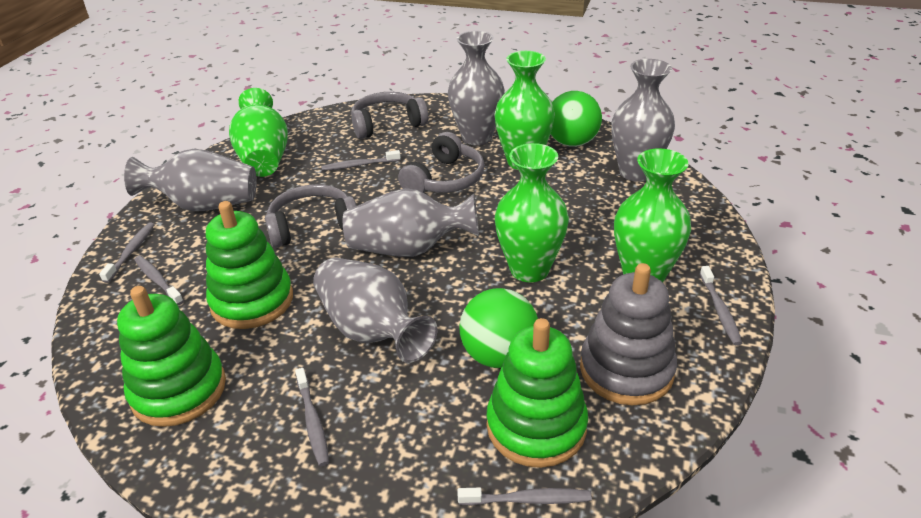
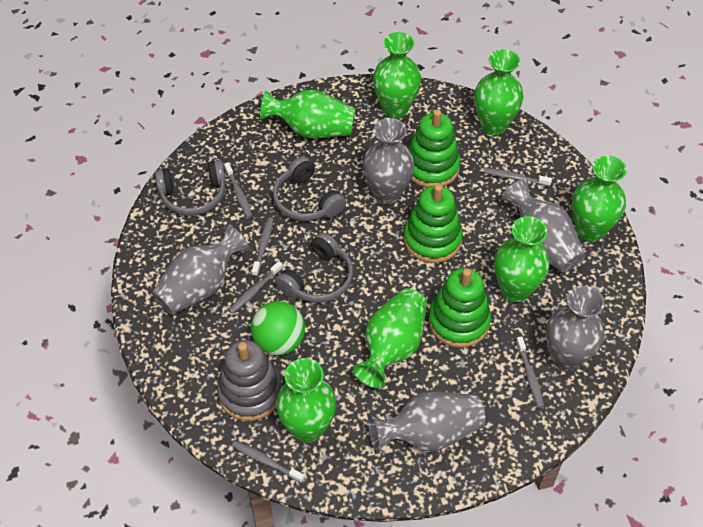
green ball: 2 -> 1
green vase: 4 -> 7

